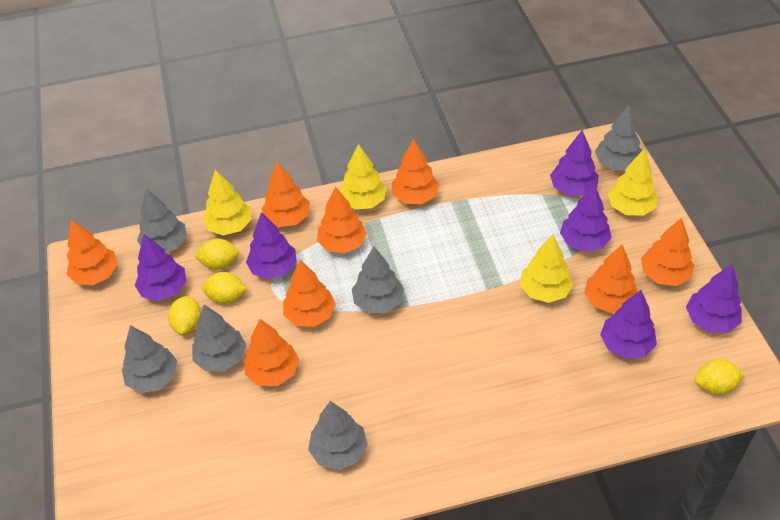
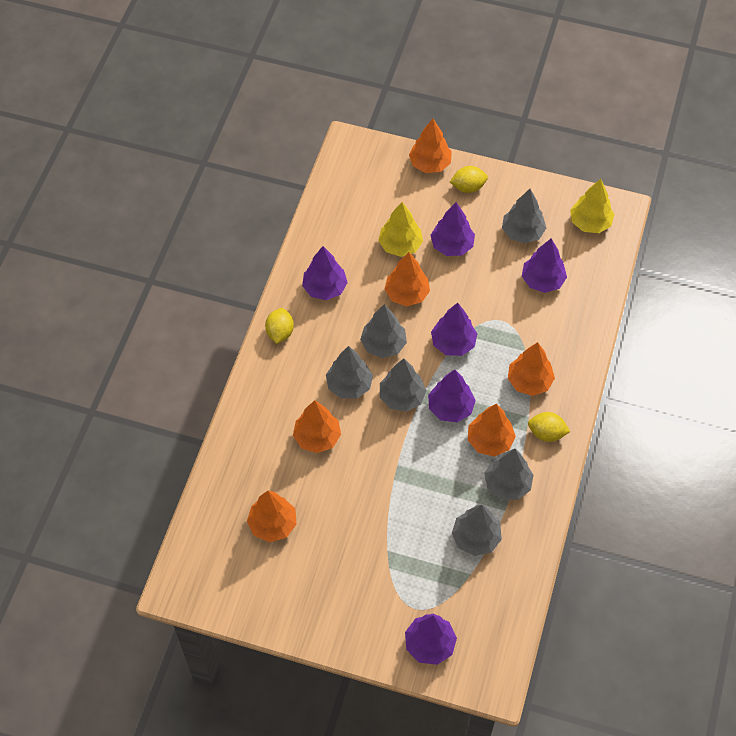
orange tree: 8 -> 6
yellow lemon: 4 -> 3
yellow tree: 4 -> 2

